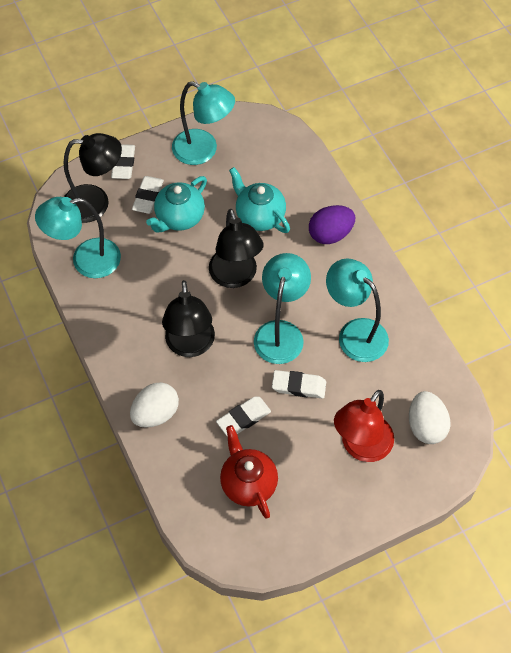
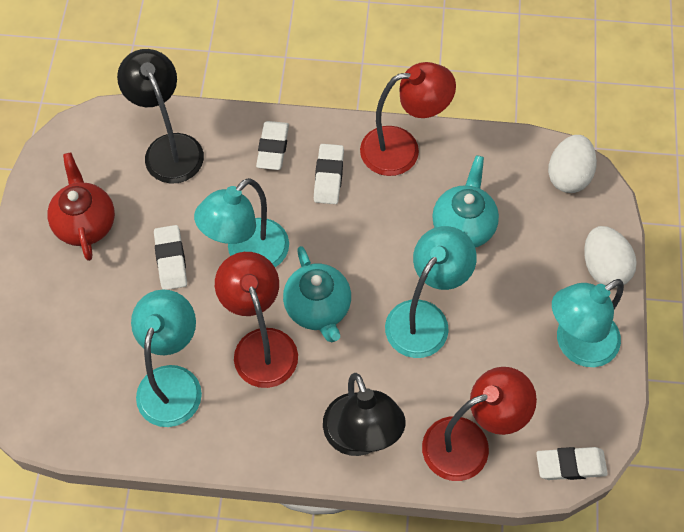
black lamp: 3 -> 2
purple egg: 1 -> 0
red lamp: 1 -> 3

